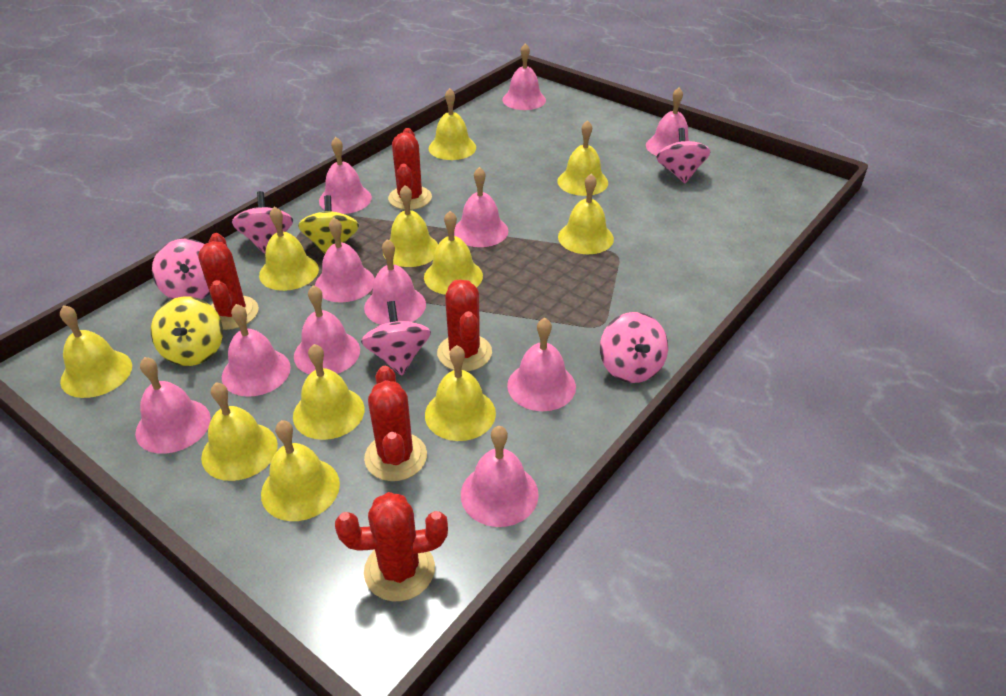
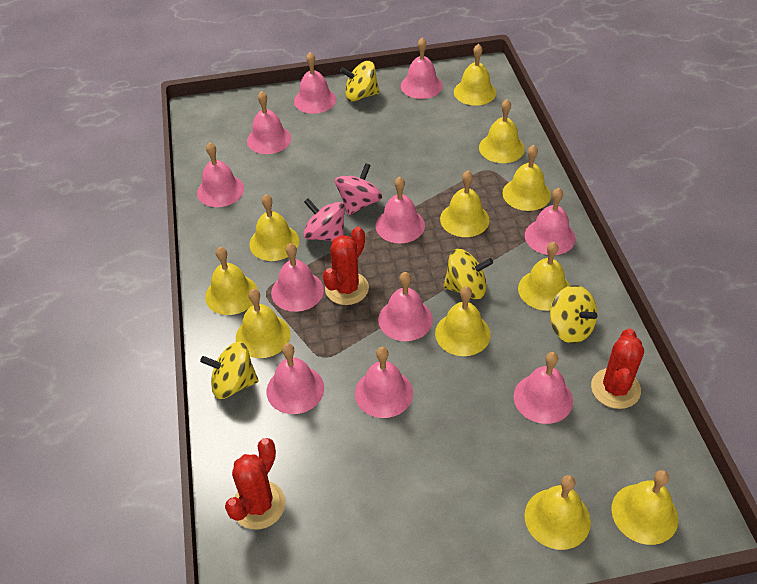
pink spinning top: 5 -> 2
red cactus: 5 -> 3
yellow spinning top: 2 -> 4

